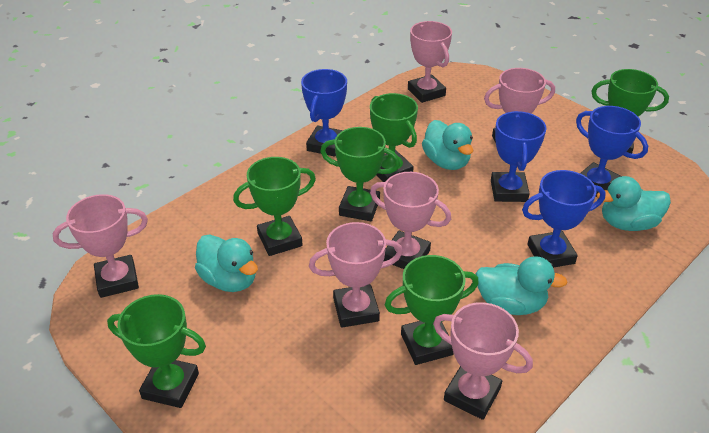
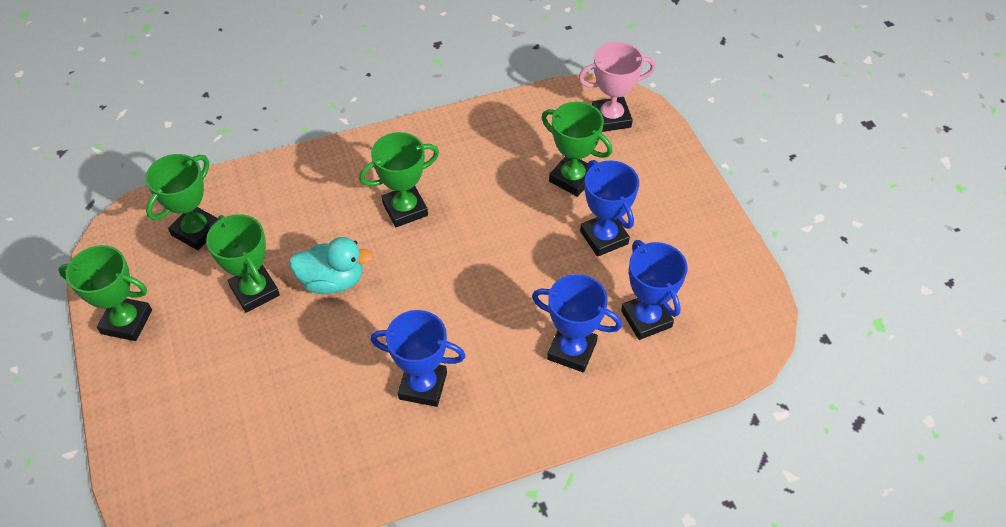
green trophy: 6 -> 5
pink trophy: 6 -> 1
turquoise duck: 4 -> 1

